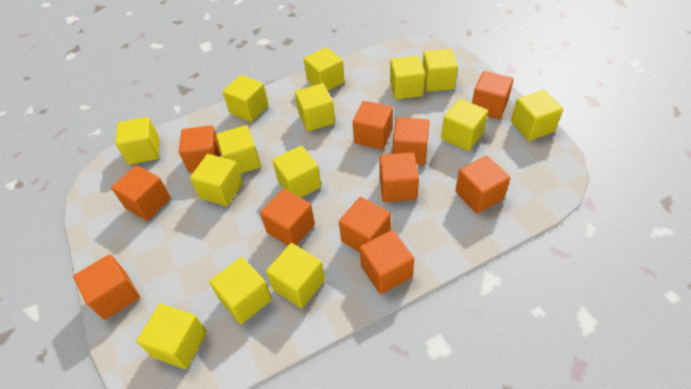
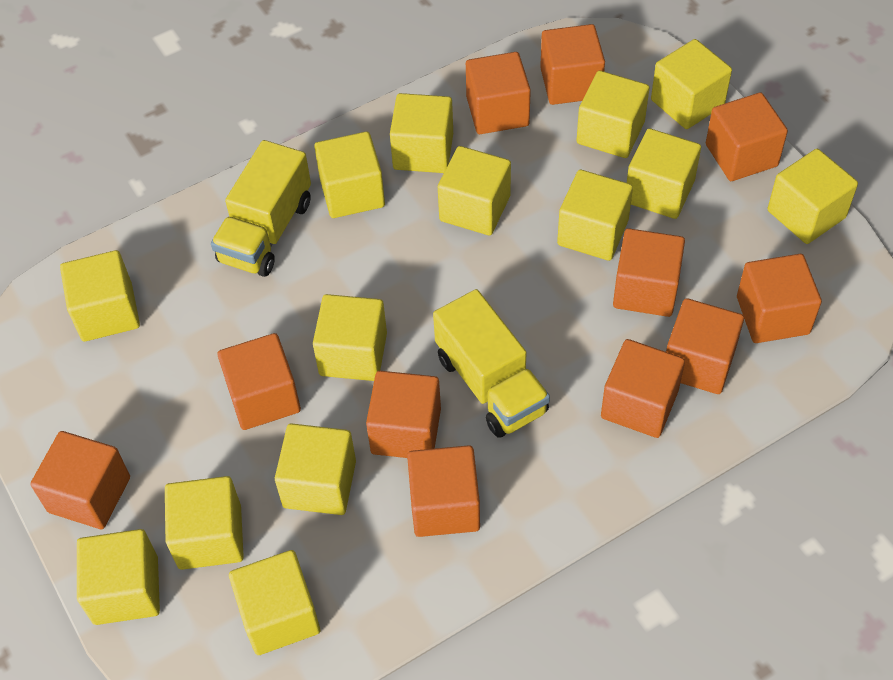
yellow truck: 0 -> 2

